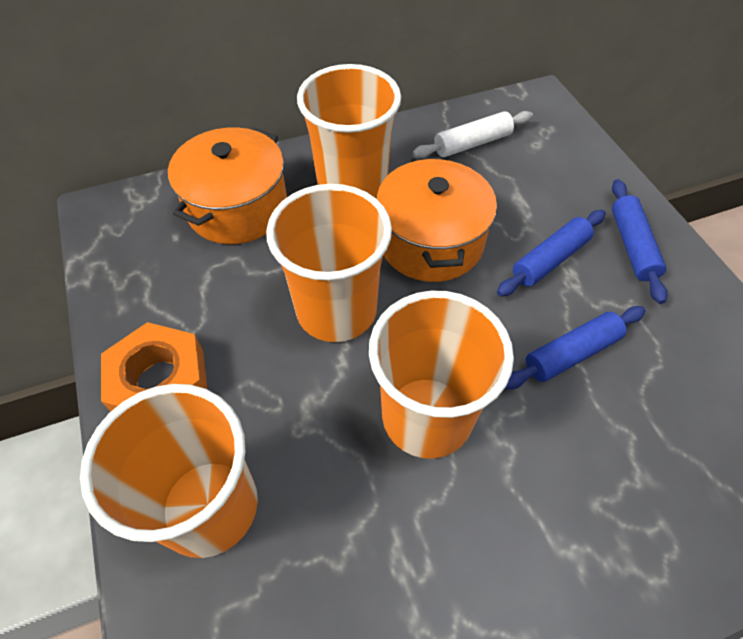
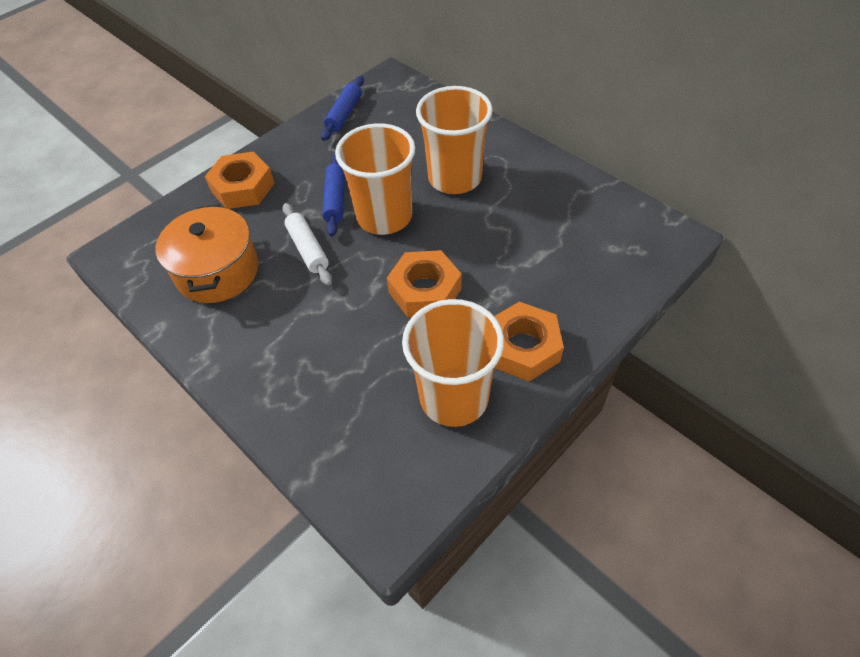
blue rolling pin: 3 -> 2
orange cup: 4 -> 3
orange nut: 1 -> 3
orange pot: 2 -> 1

